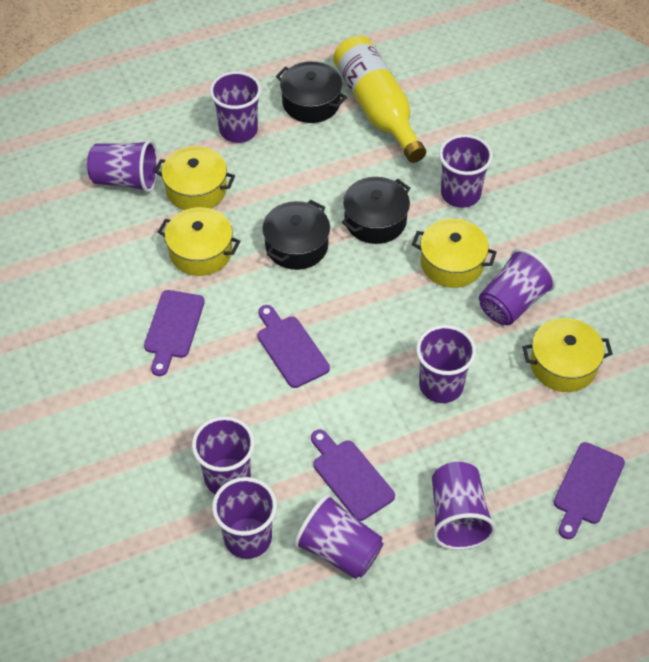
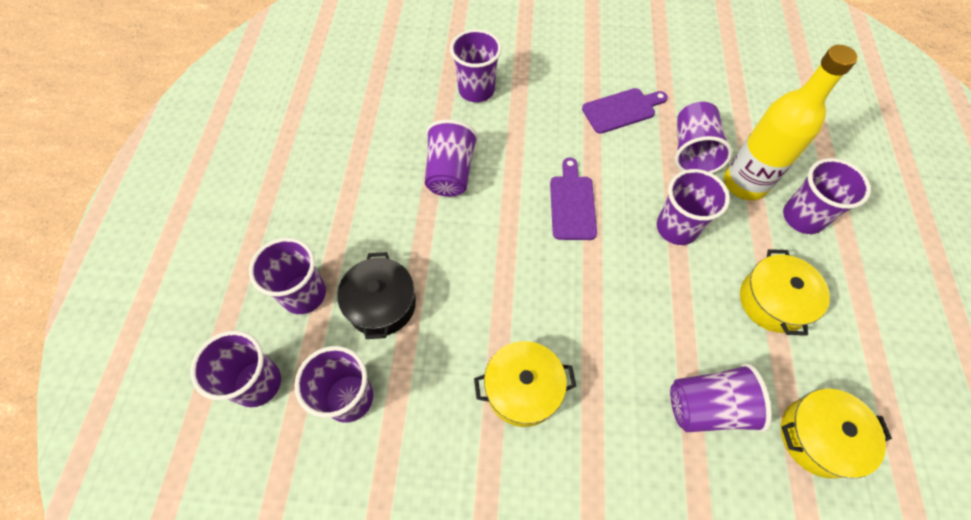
black pot: 3 -> 1
purple cutting board: 4 -> 2
yellow pot: 4 -> 3

